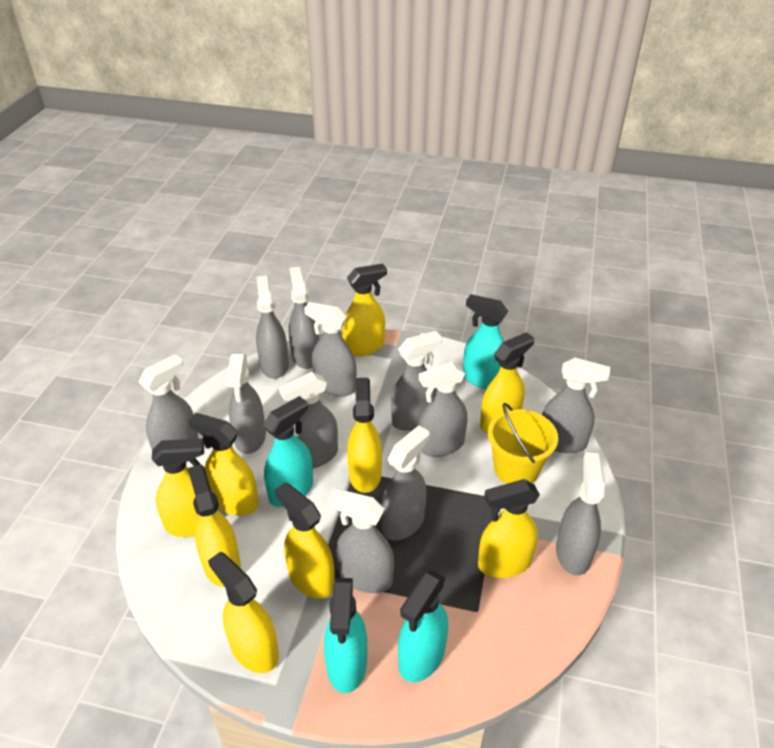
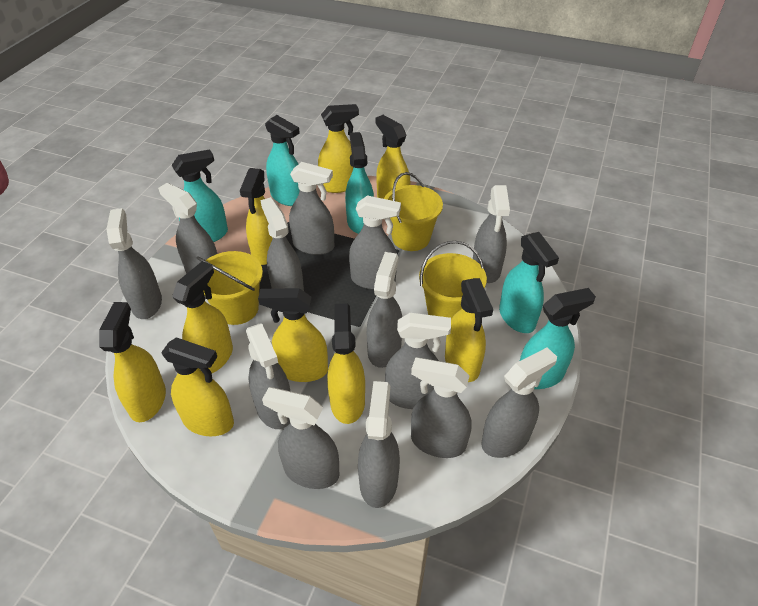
grey spray bottle: 12 -> 13
turquoise spray bottle: 4 -> 5
yellow bucket: 1 -> 3

